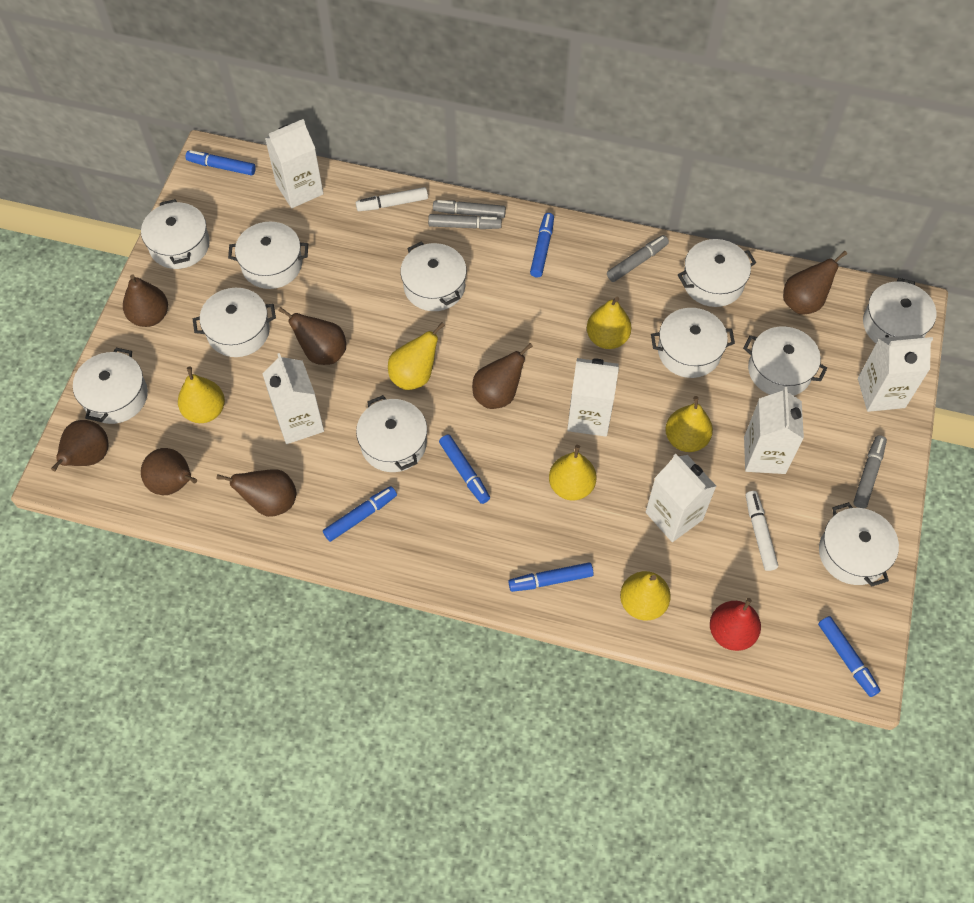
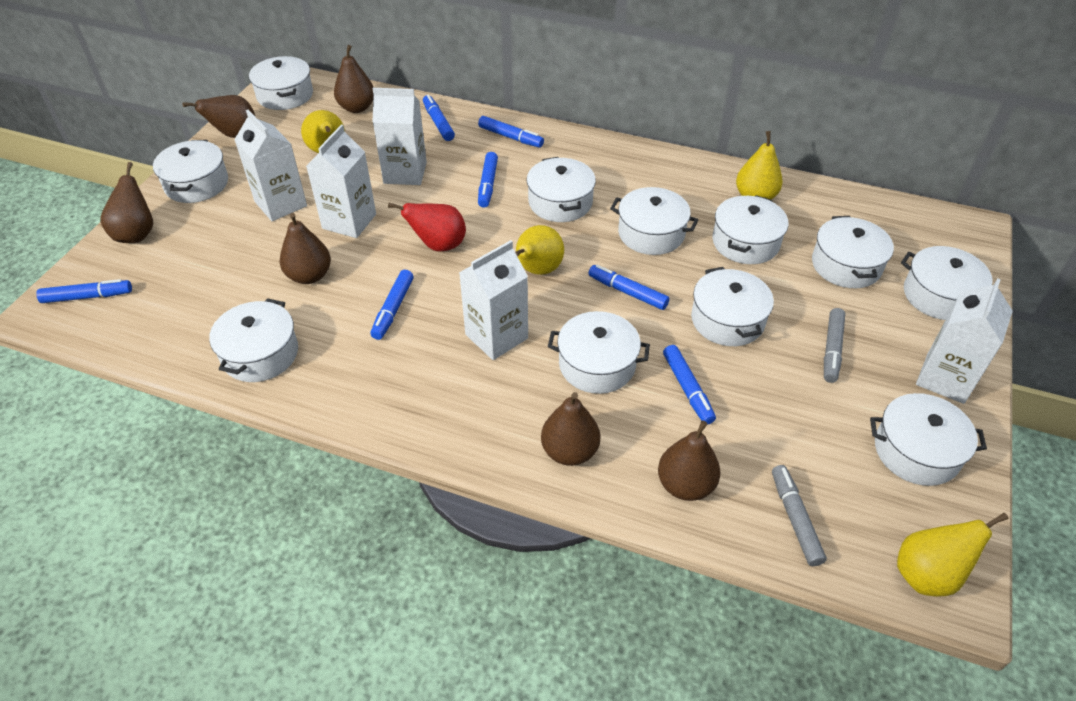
blue marker: 6 -> 7
brown pear: 7 -> 6
grey marker: 4 -> 2
white carton: 6 -> 5
white marker: 2 -> 0
yellow pear: 6 -> 4

